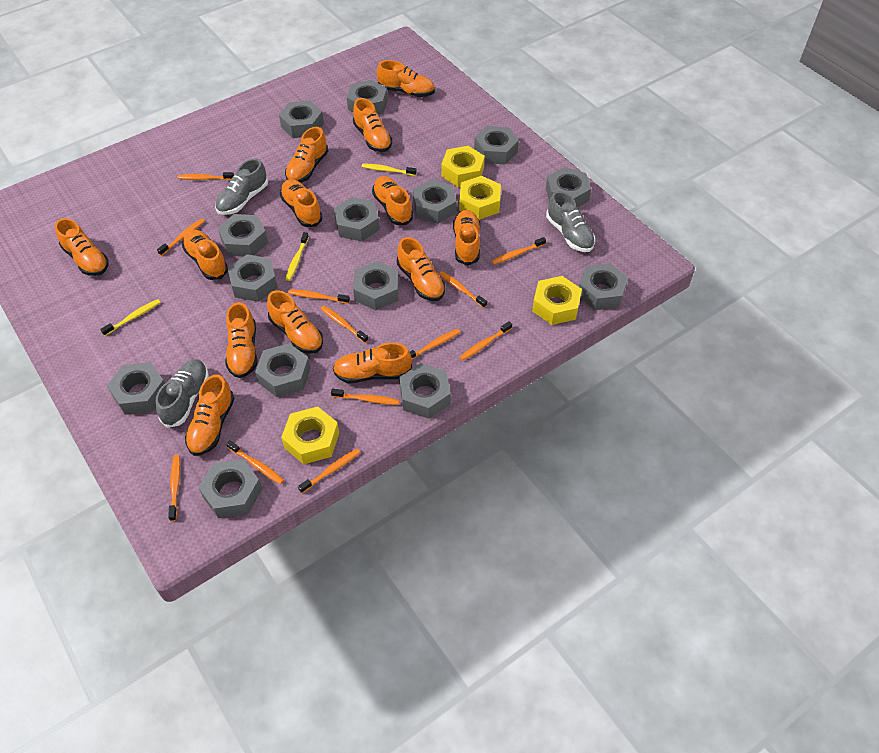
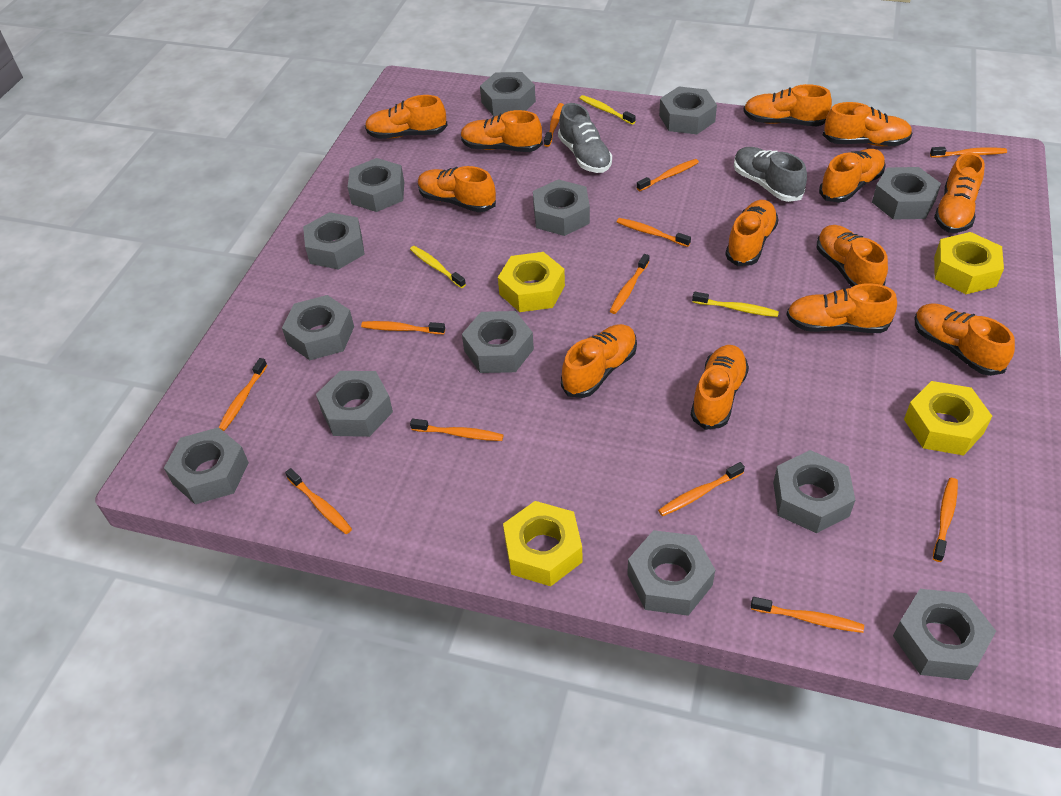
grey nut: 14 -> 13
grey shoe: 3 -> 2

